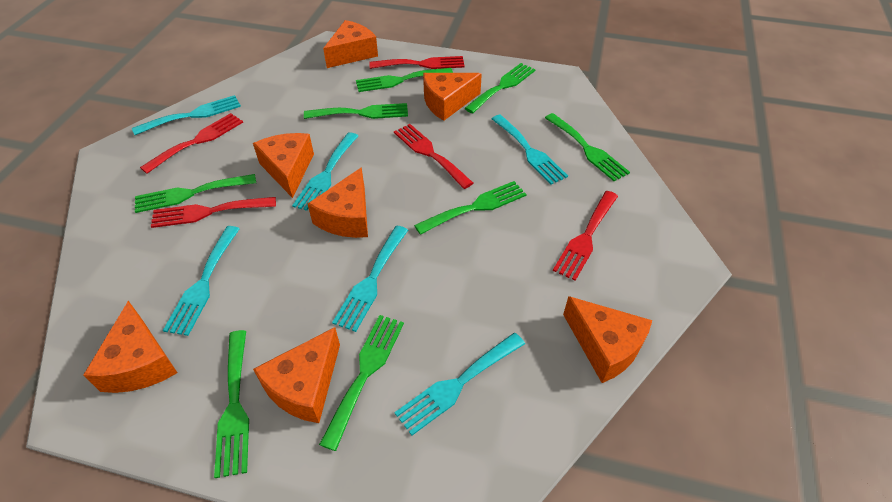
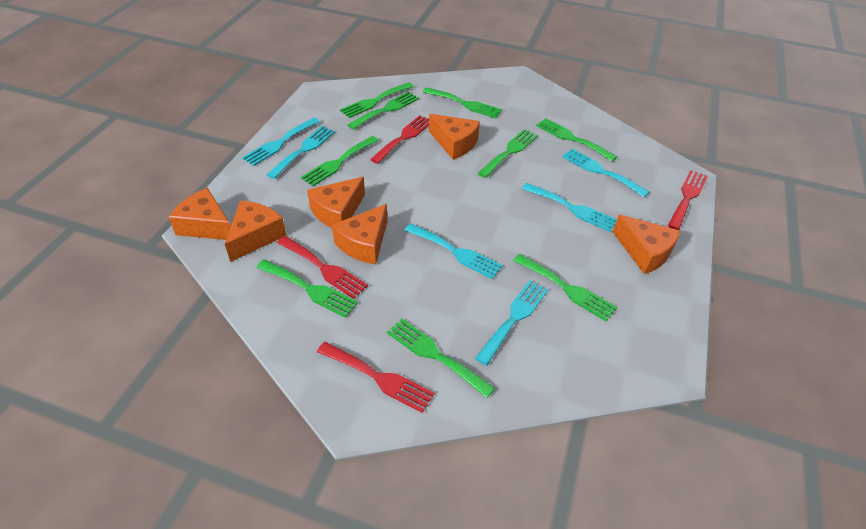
green fork: 8 -> 9
orange cheese: 7 -> 6
red fork: 5 -> 4

